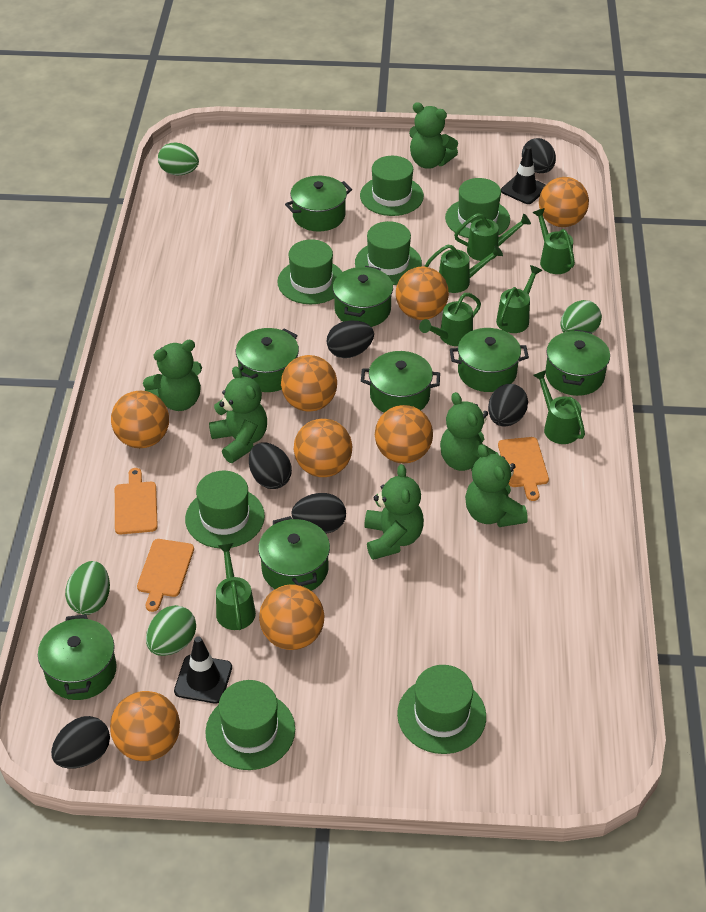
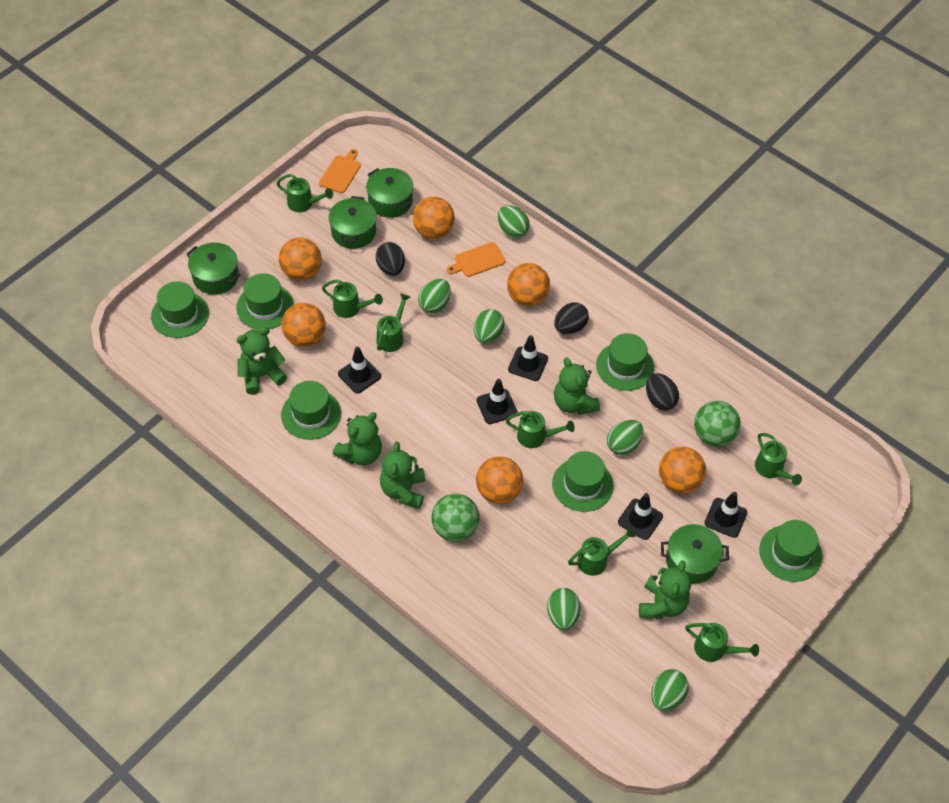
black egg: 6 -> 3
black traffic cone: 2 -> 5
green ball: 0 -> 2
green egg: 4 -> 6
green hat: 7 -> 6
green pot: 8 -> 4
green teddy bear: 6 -> 5
orange ball: 8 -> 6
orange cutting board: 3 -> 2

